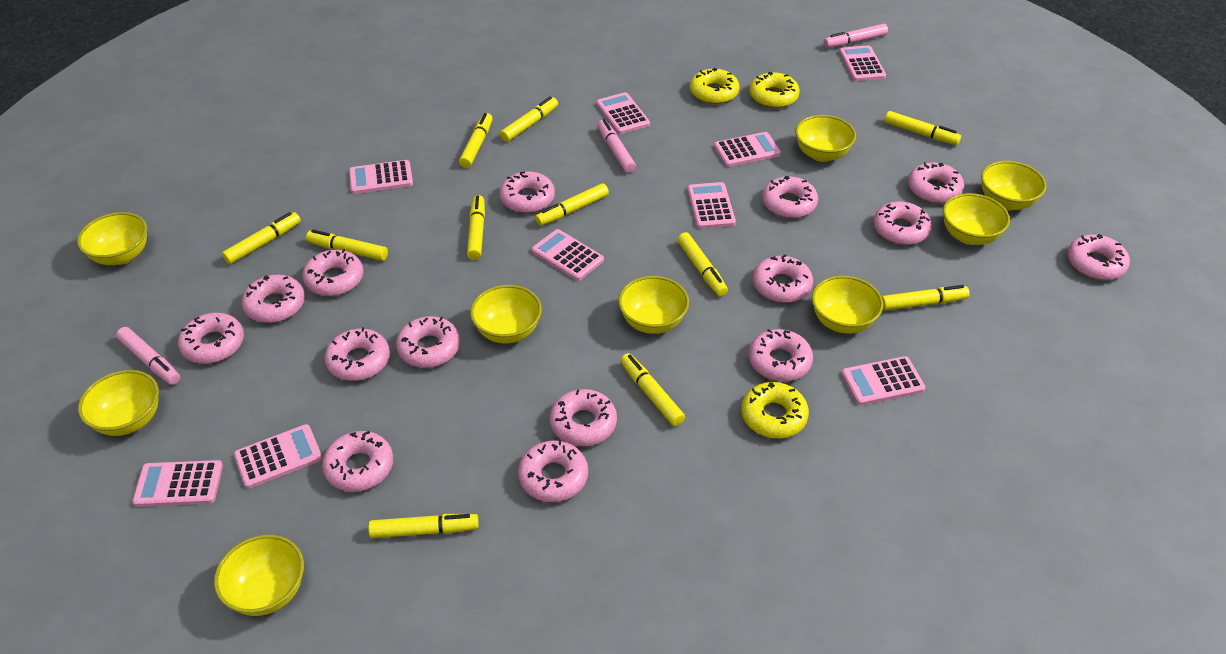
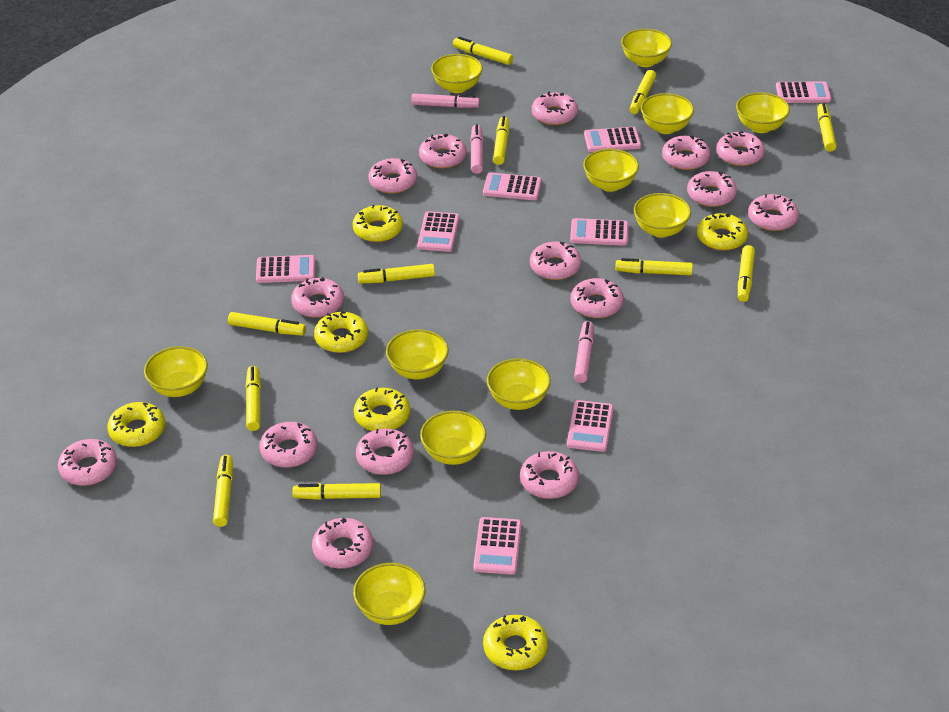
pink calculator: 9 -> 8
yellow bowl: 9 -> 11
yellow donut: 3 -> 6

